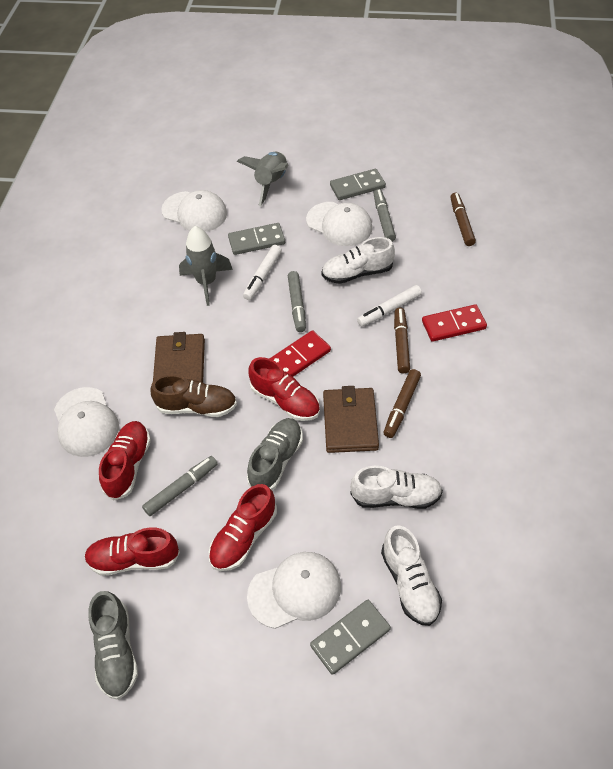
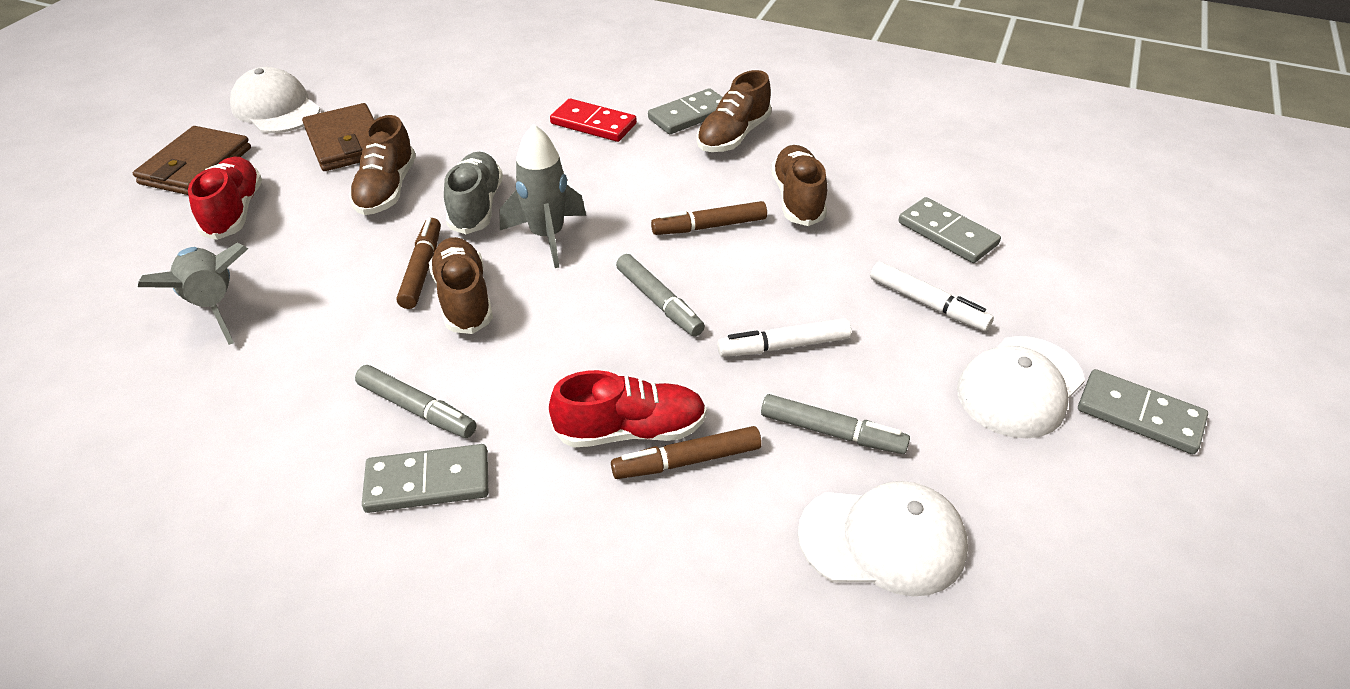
brown shoe: 1 -> 4
grey domino: 3 -> 4
grey shoe: 2 -> 1
red domino: 2 -> 1
red shoe: 4 -> 2
white cap: 4 -> 3
white shoe: 3 -> 0

